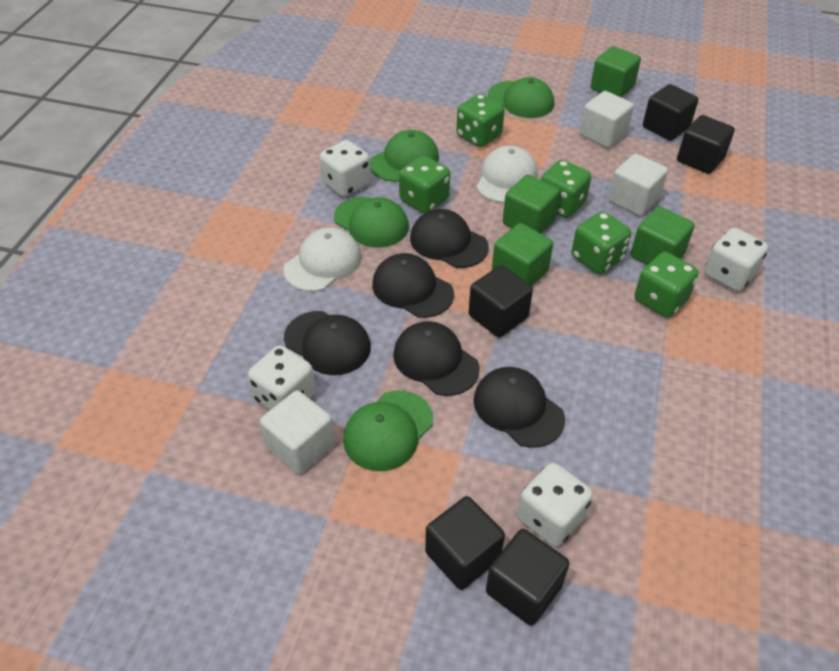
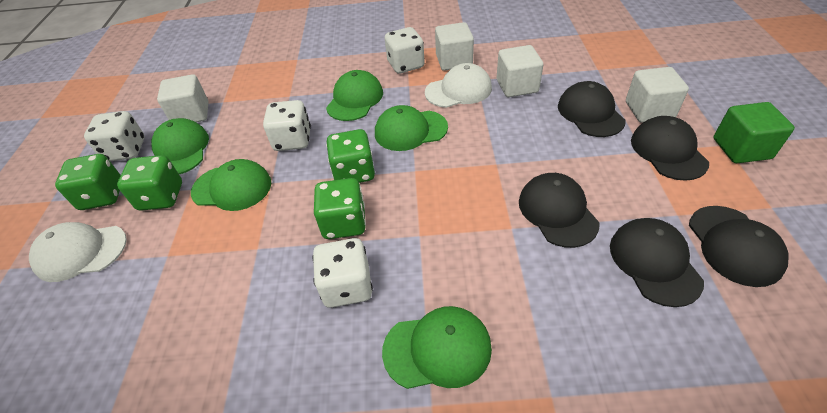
black cube: 5 -> 0
green cap: 4 -> 5
green cube: 4 -> 1
green dice: 5 -> 4
white cube: 3 -> 4

